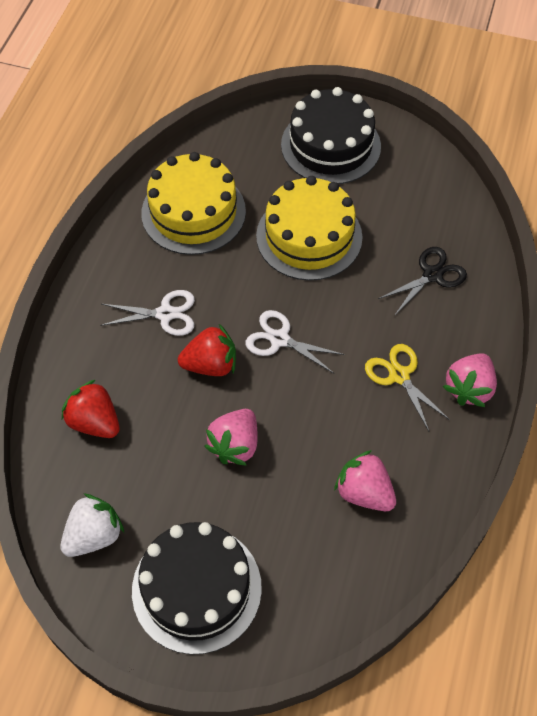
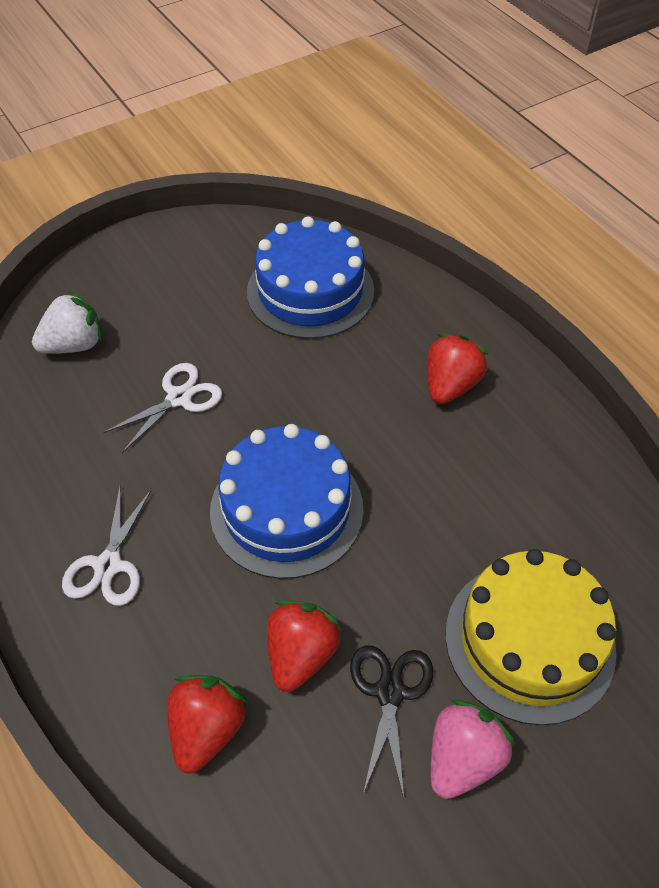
black cake: 2 -> 0
blue cake: 0 -> 2
pink strawberry: 3 -> 1
red strawberry: 2 -> 3
yellow cake: 2 -> 1
yellow scissors: 1 -> 0

